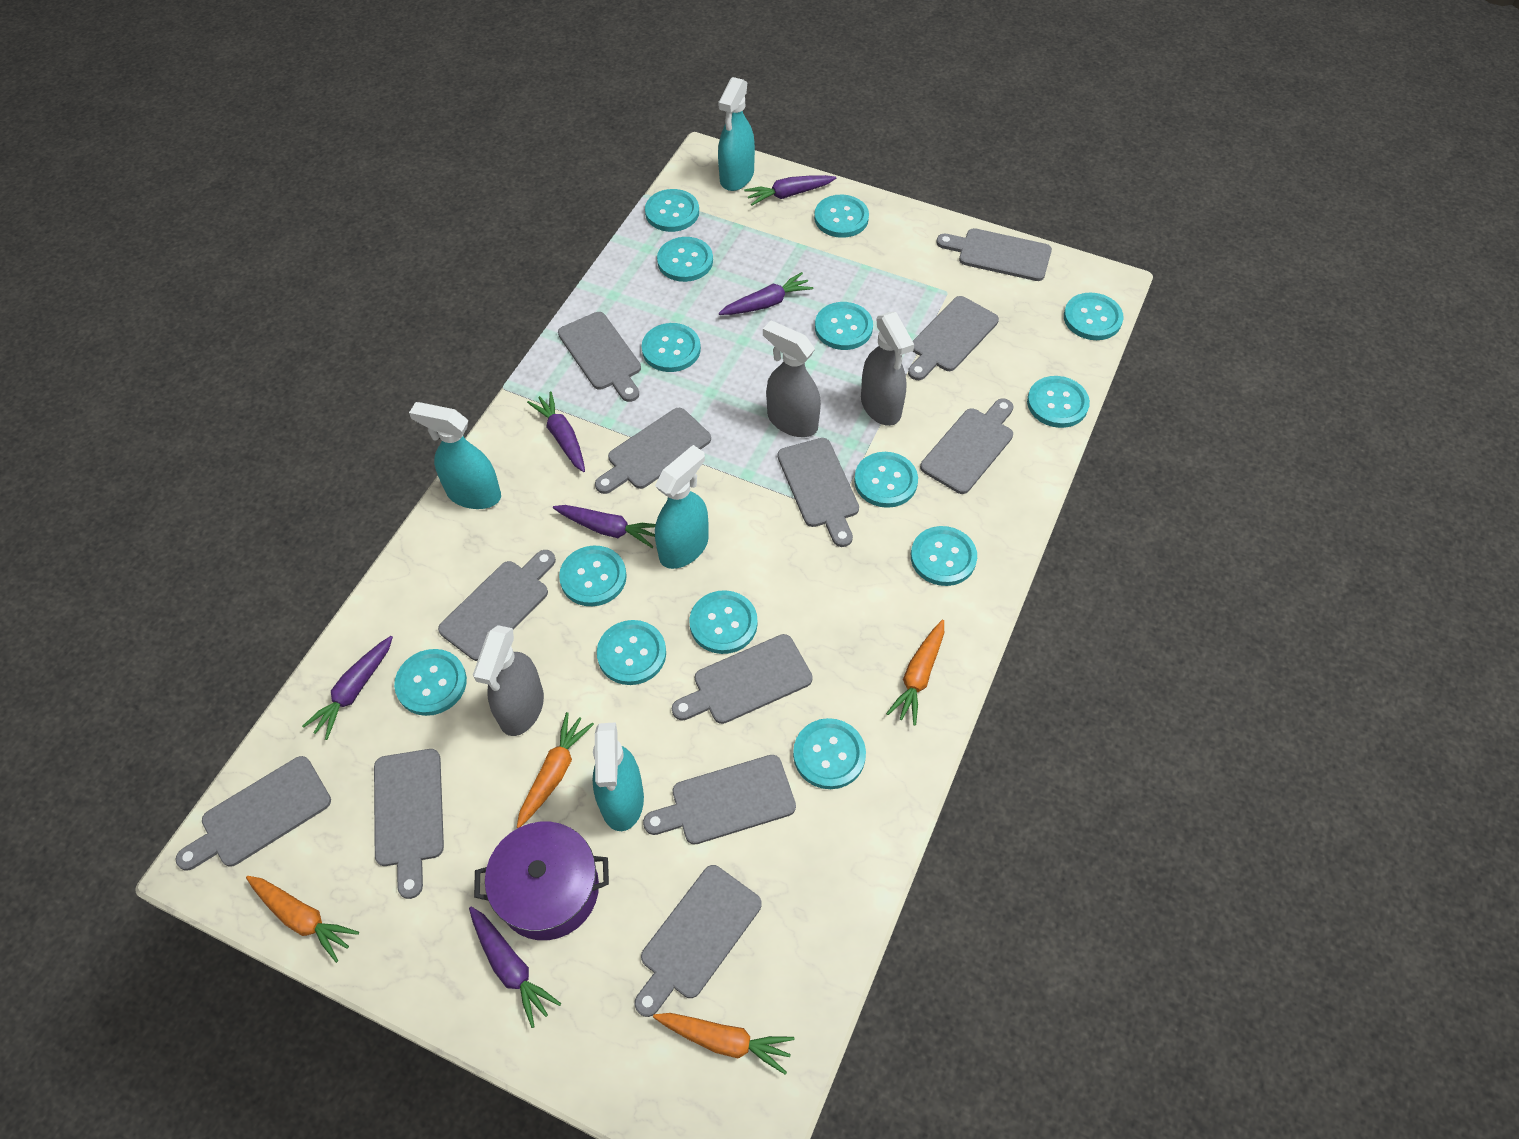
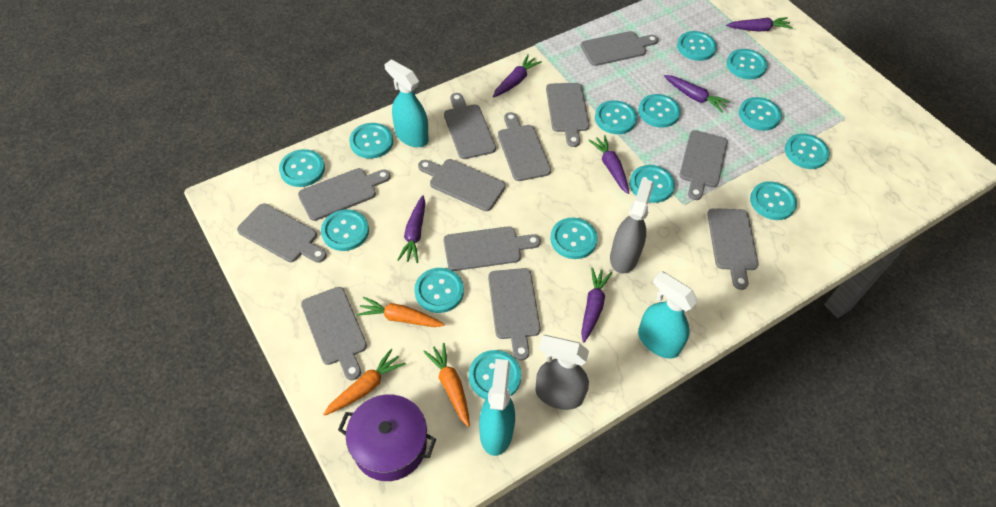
grey spray bottle: 3 -> 2
orange carrot: 4 -> 3
turquoise spray bottle: 4 -> 3

